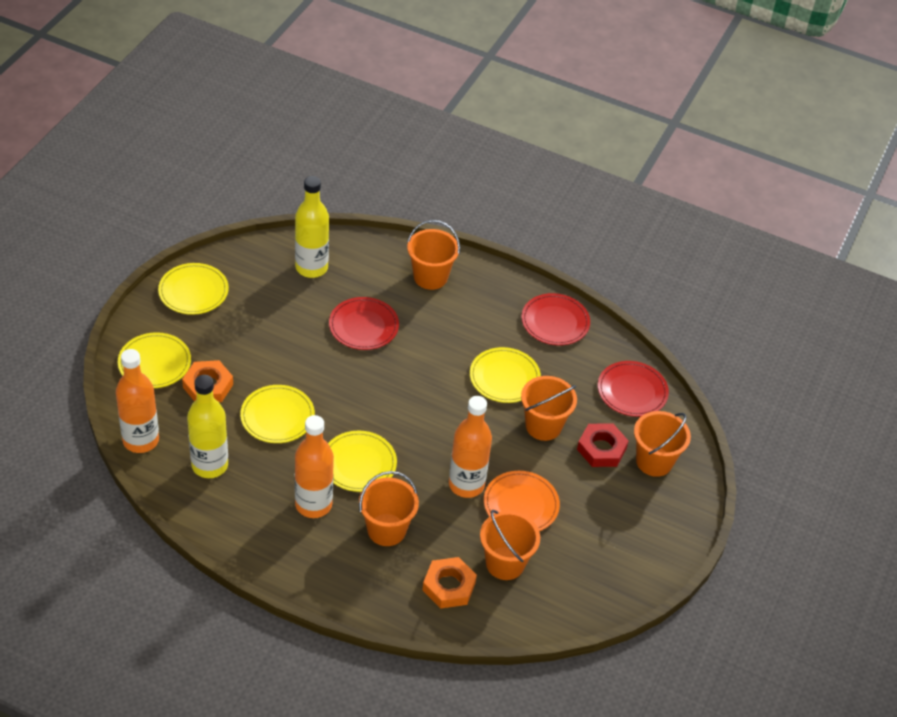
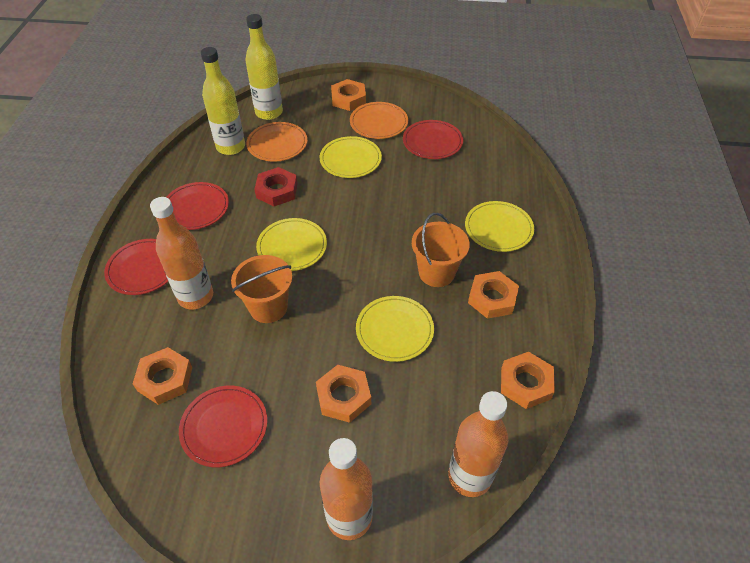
orange bucket: 5 -> 2
orange nut: 2 -> 5
orange plate: 1 -> 2
red plate: 3 -> 4
yellow plate: 5 -> 4

